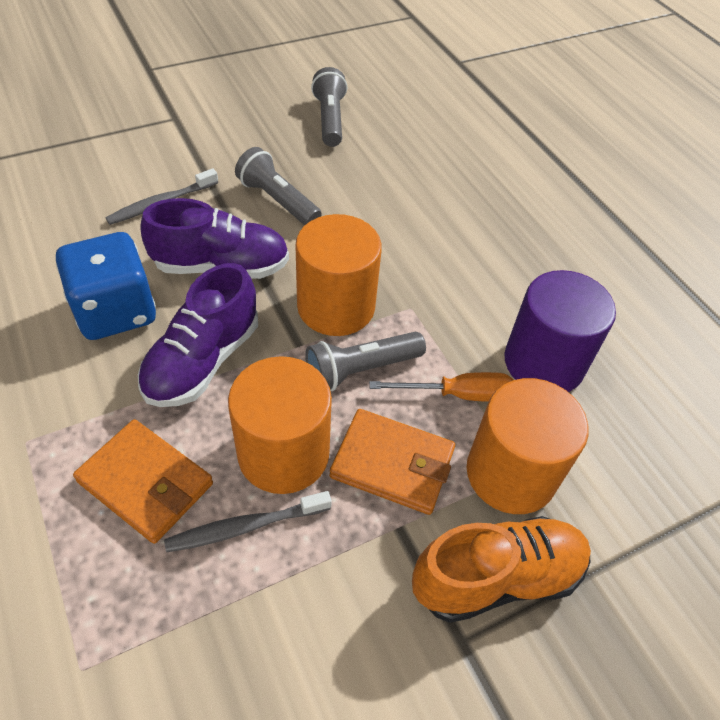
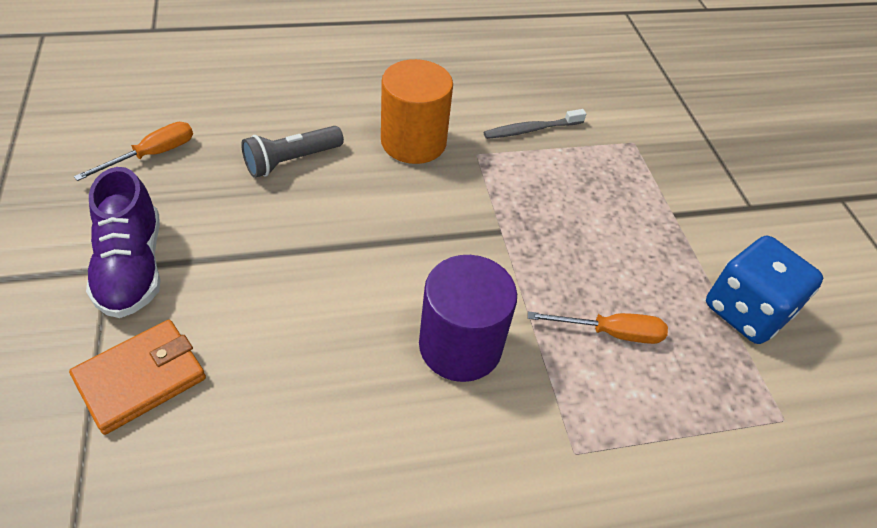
grey flashlight: 3 -> 1
grey toothbrush: 2 -> 1
orange cylinder: 3 -> 1
orange screwdriver: 1 -> 2
orange shoe: 1 -> 0
orange wallet: 2 -> 1
purple shoe: 2 -> 1

